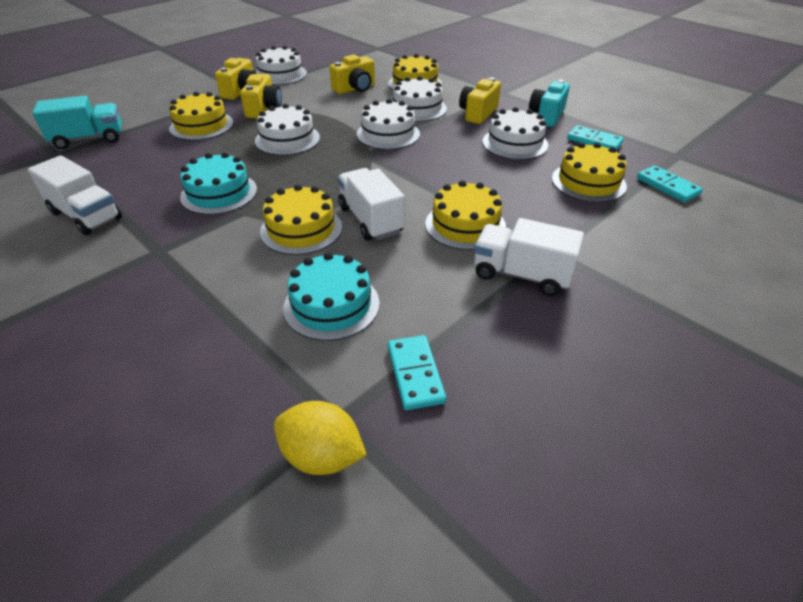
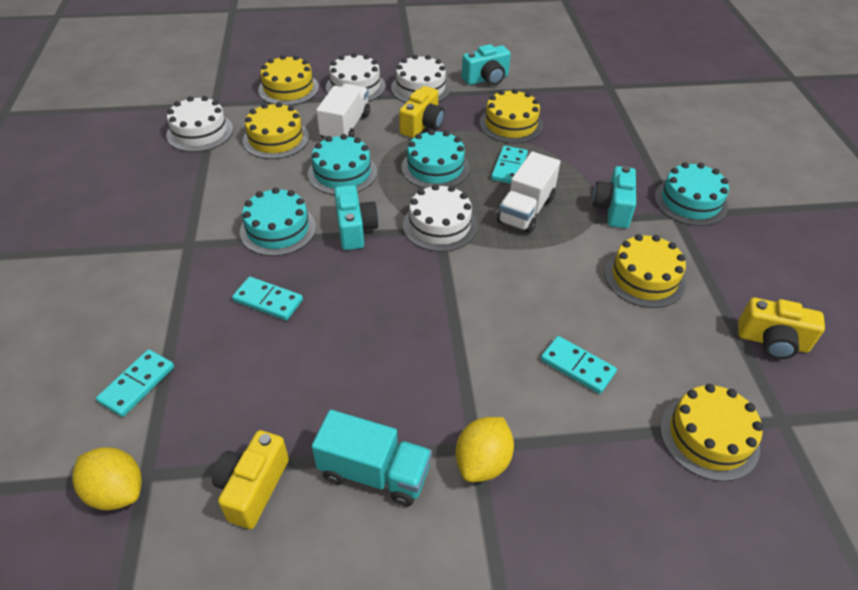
turquoise cake: 2 -> 4
turquoise camera: 1 -> 3
turquoise domino: 3 -> 4
white cake: 5 -> 4
white truck: 3 -> 2
yellow camera: 4 -> 3
yellow lemon: 1 -> 2

